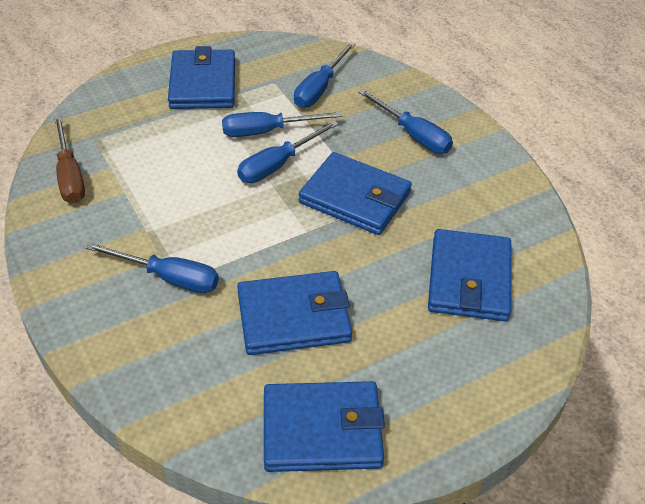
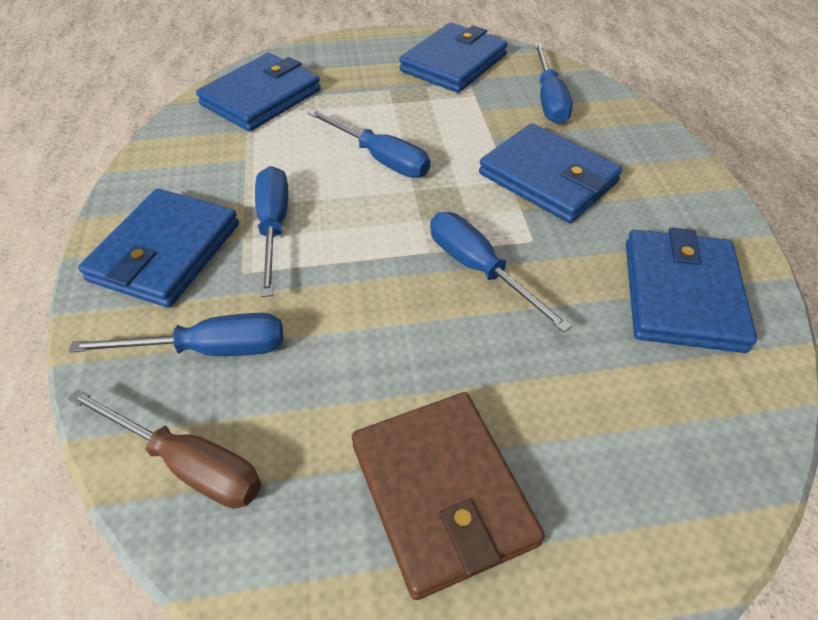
brown wallet: 0 -> 1

